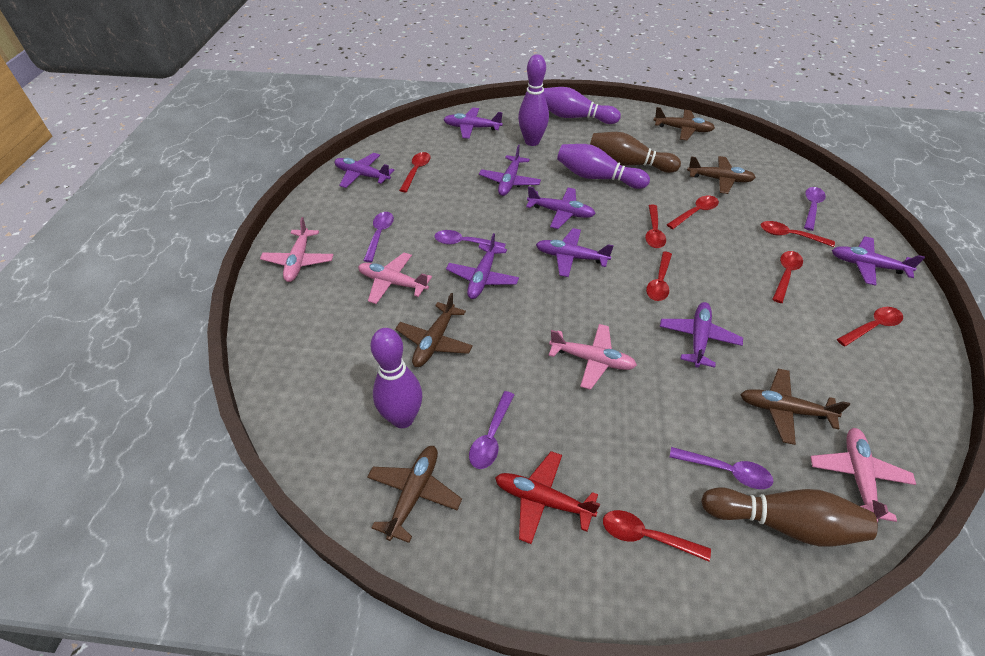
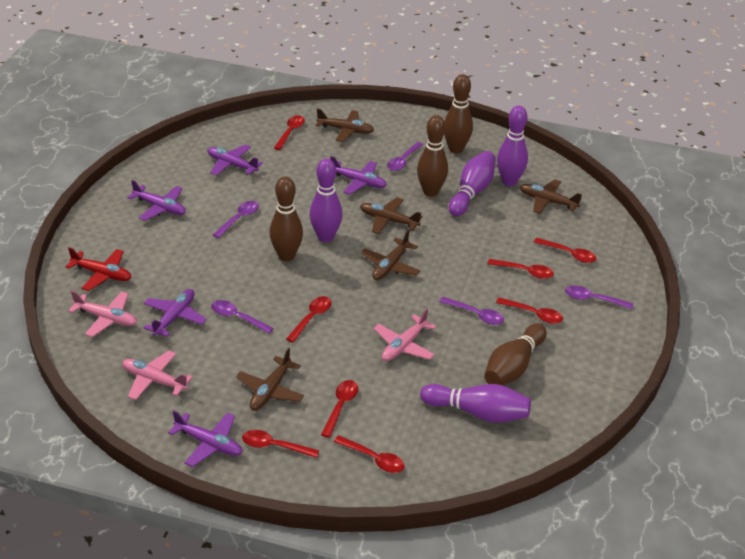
brown bowling pin: 2 -> 4
pink plane: 4 -> 3
purple plane: 8 -> 5

